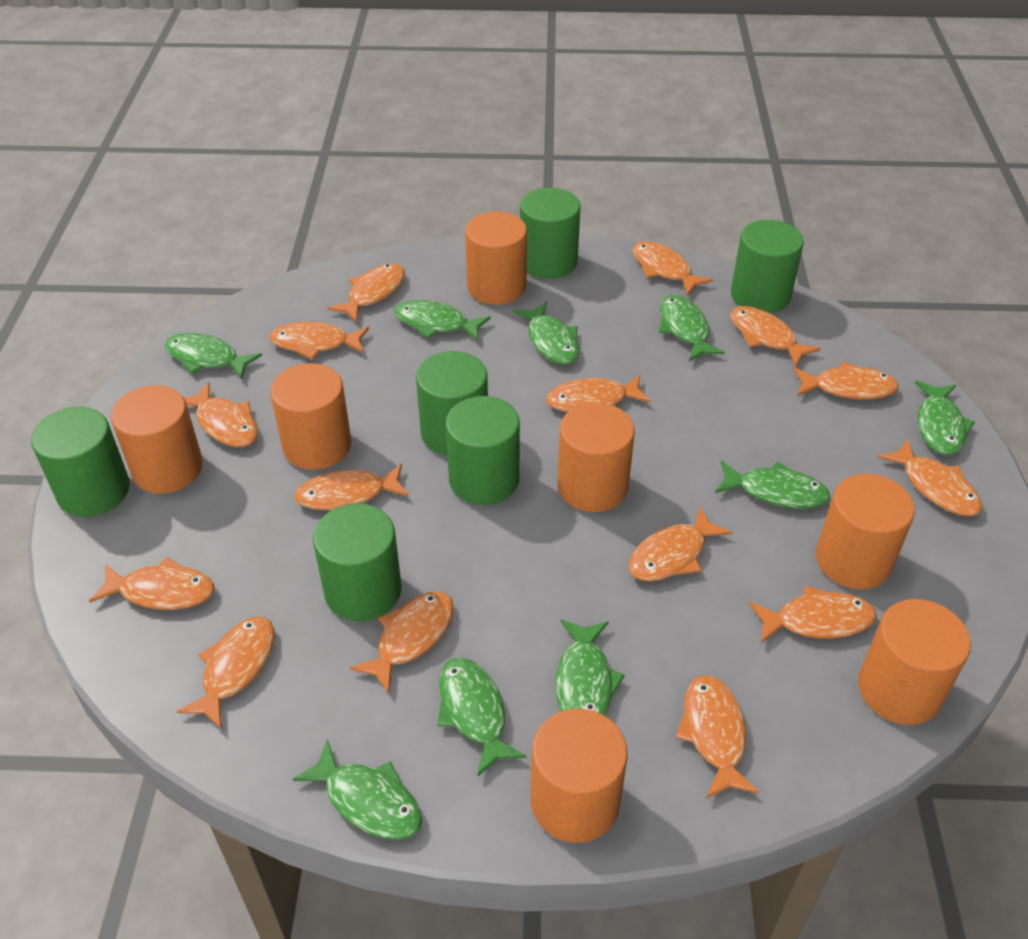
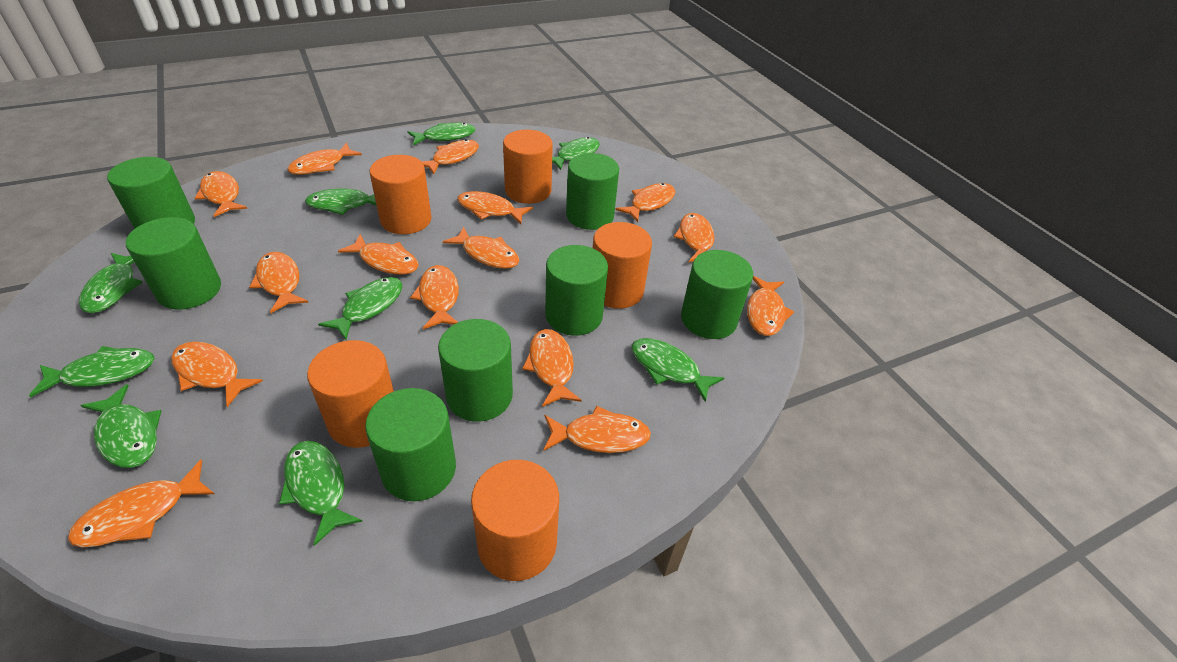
green cylinder: 6 -> 7
orange cylinder: 7 -> 5

